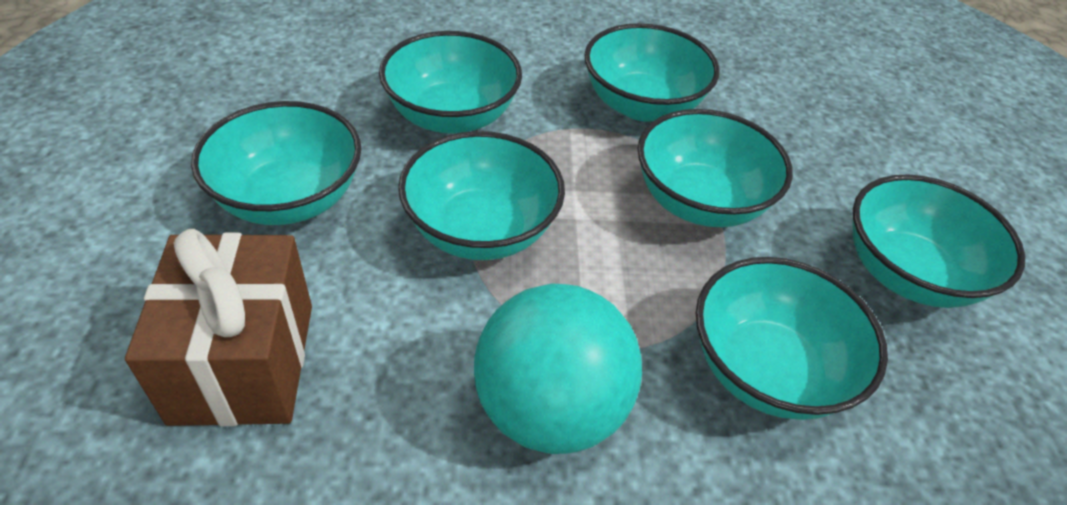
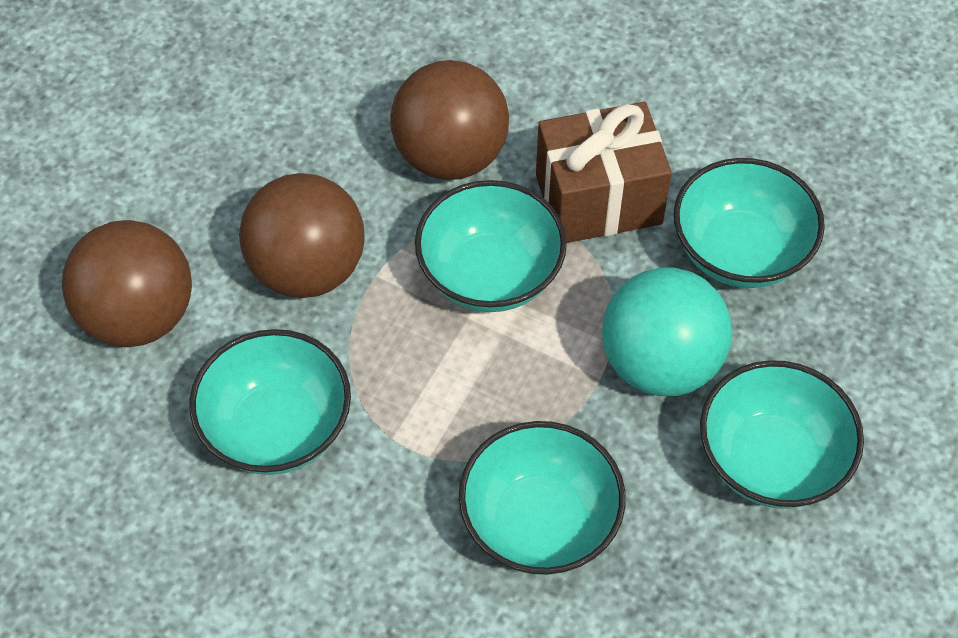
brown ball: 0 -> 3
turquoise bowl: 7 -> 5

